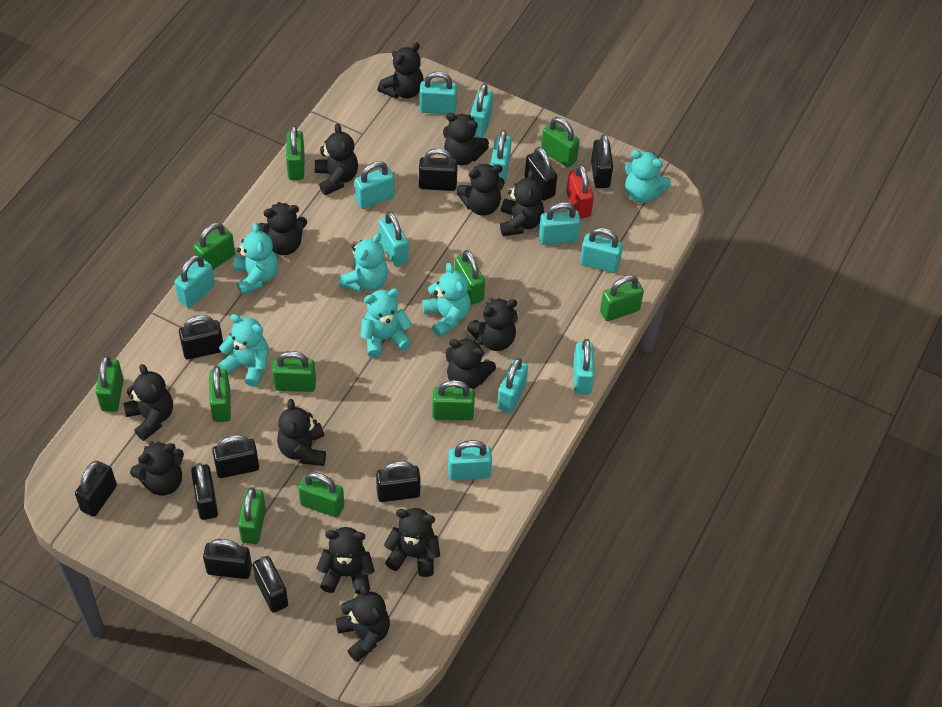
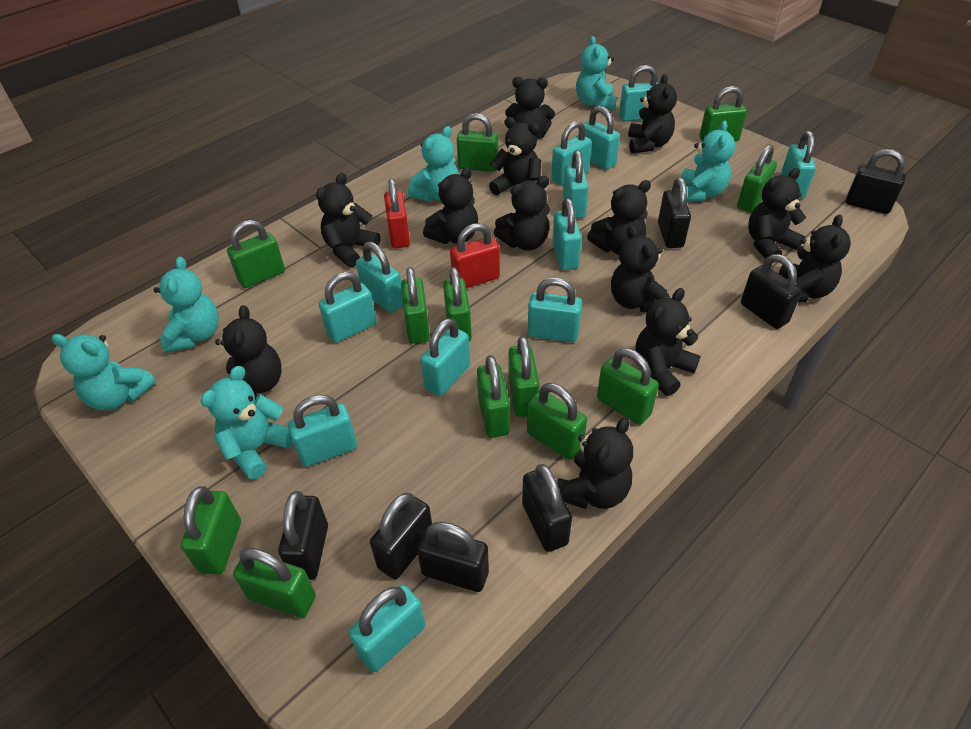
black padlock: 10 -> 7
black teddy bear: 14 -> 13
green padlock: 11 -> 12
red padlock: 1 -> 2
turquoise padlock: 11 -> 12

